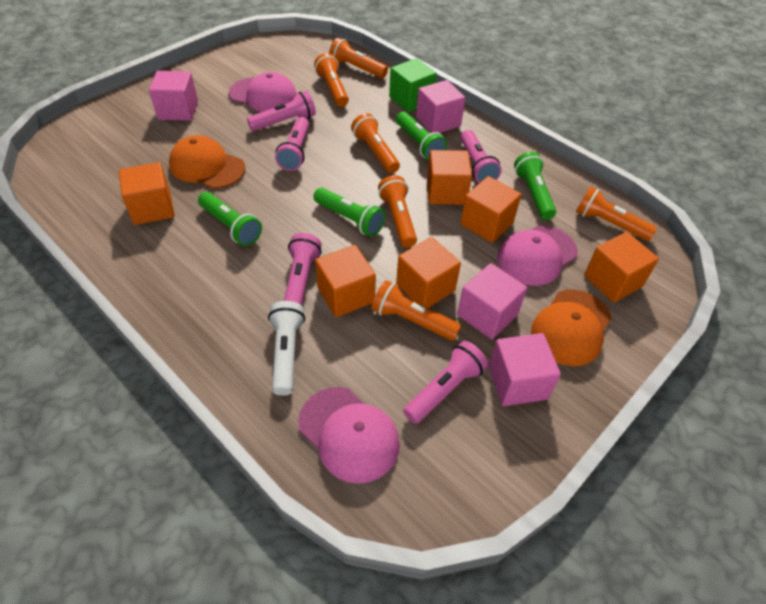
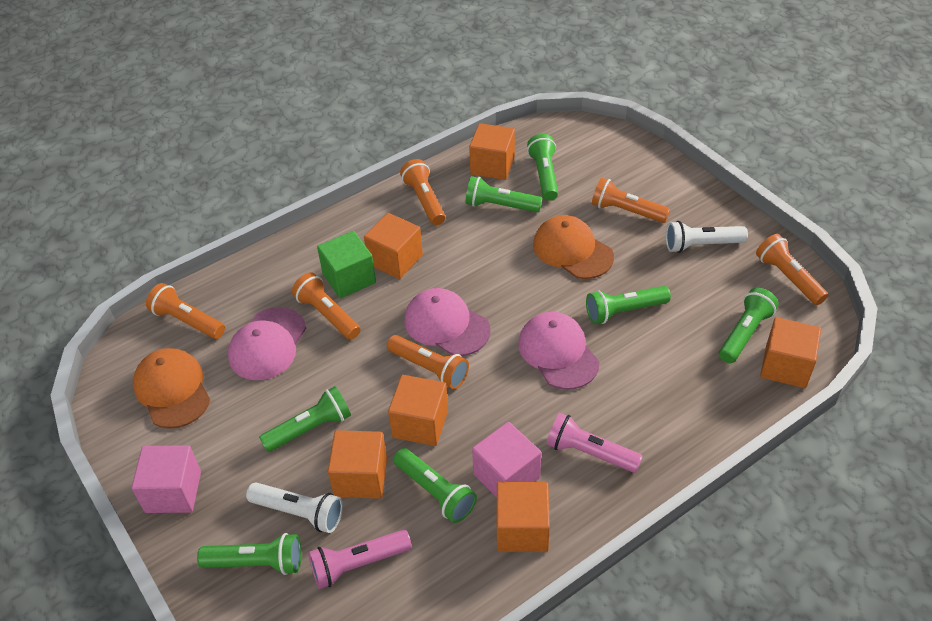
green flashlight: 4 -> 7
pink cube: 4 -> 2
pink flashlight: 5 -> 2
white flashlight: 1 -> 2

